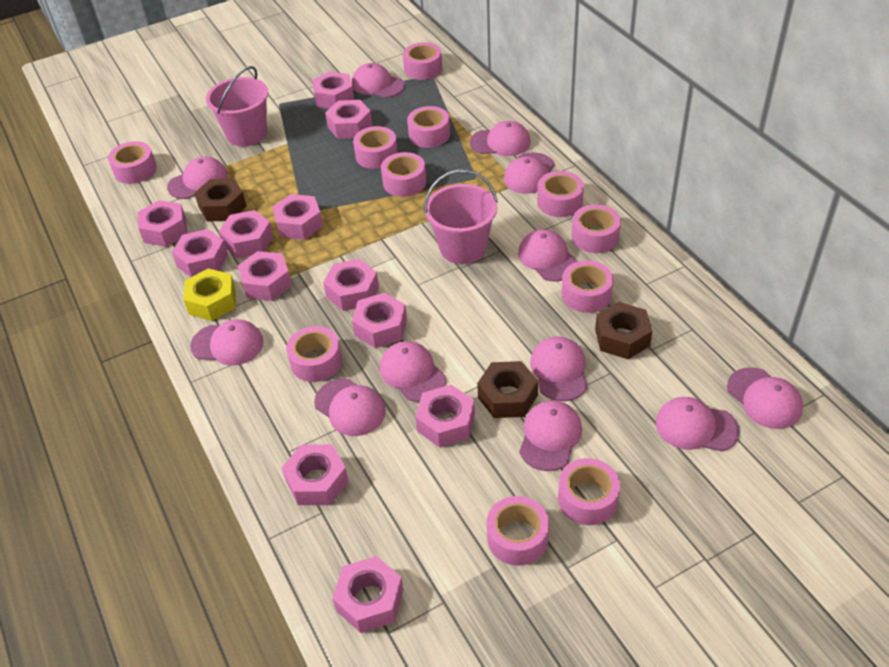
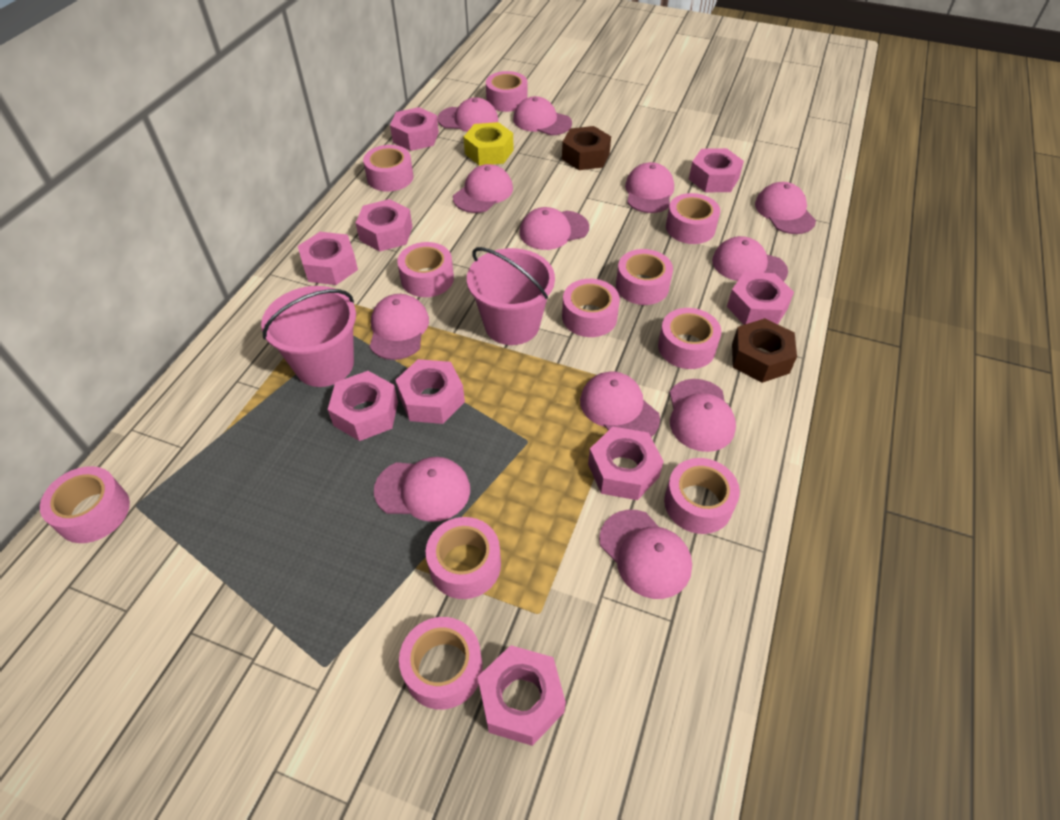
brown nut: 3 -> 2
pink nut: 12 -> 9

